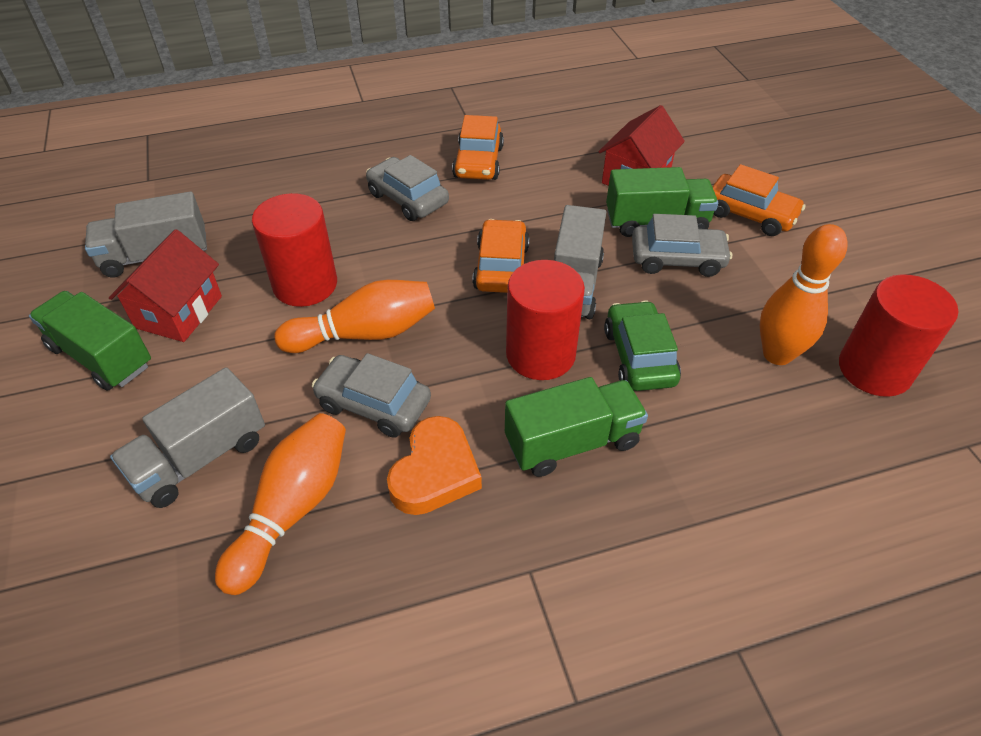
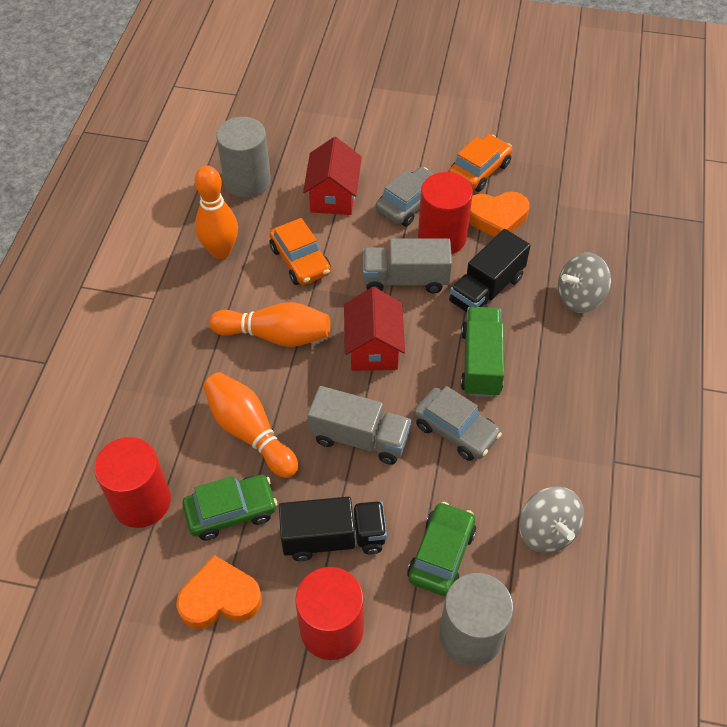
black truck: 0 -> 2
green car: 1 -> 2
green truck: 3 -> 1
grey car: 3 -> 2
grey cylinder: 0 -> 2
grey spinning top: 0 -> 2
grey truck: 3 -> 2
orange car: 3 -> 2
orange heart: 1 -> 2

